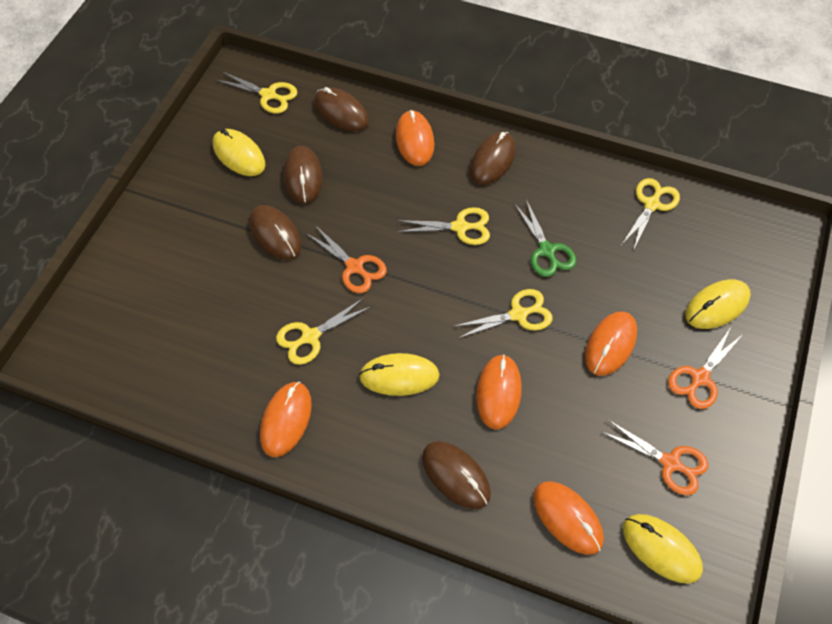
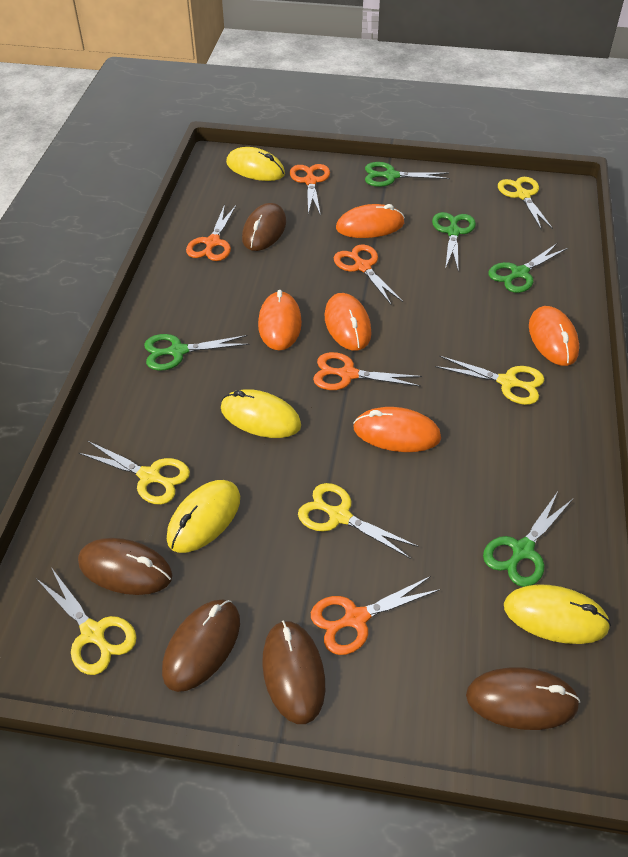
green scissors: 1 -> 5
orange scissors: 3 -> 5

